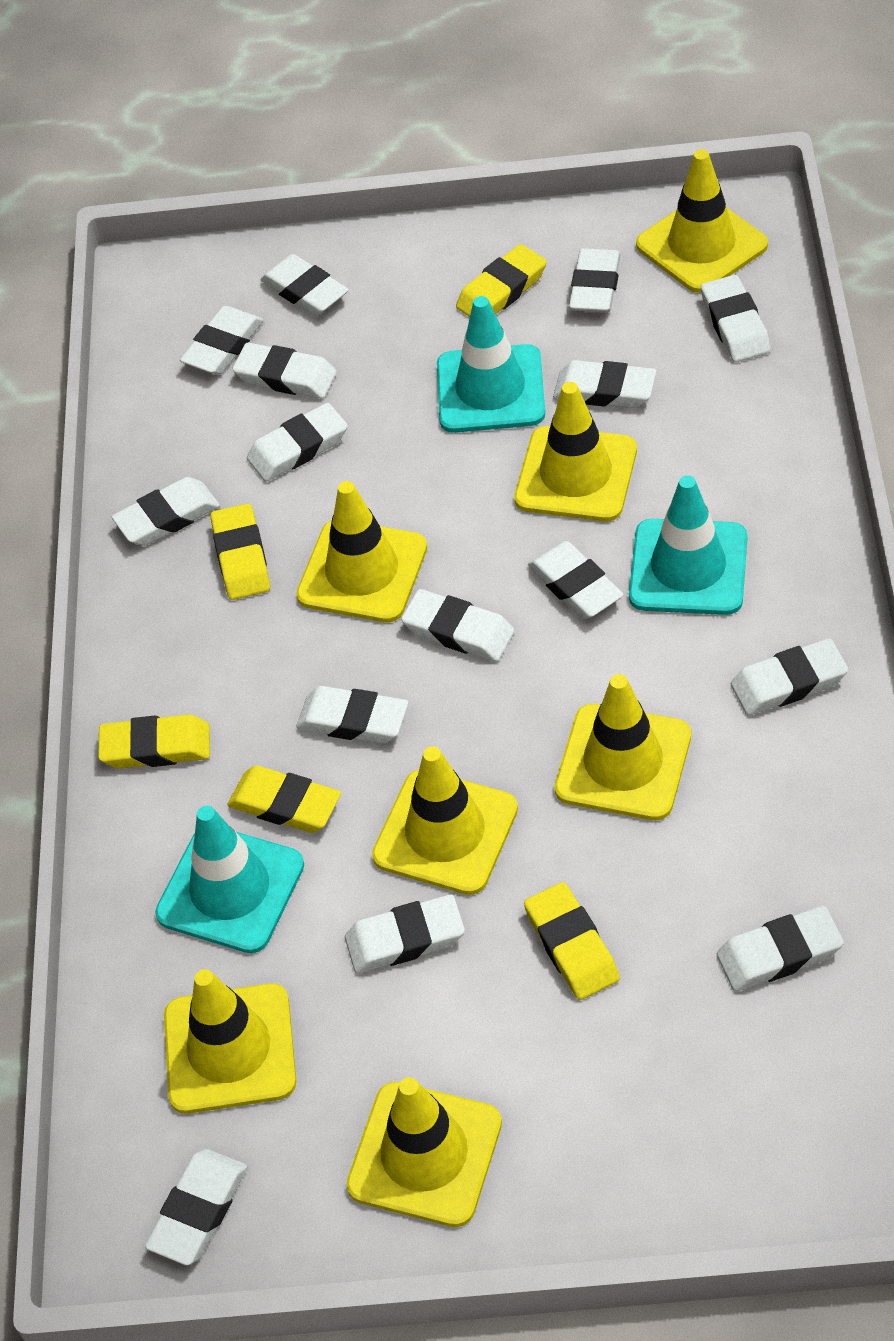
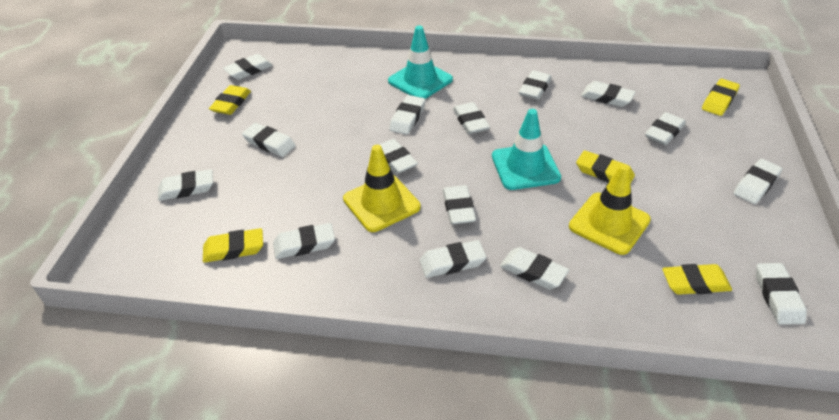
turquoise traffic cone: 3 -> 2
yellow traffic cone: 7 -> 2

